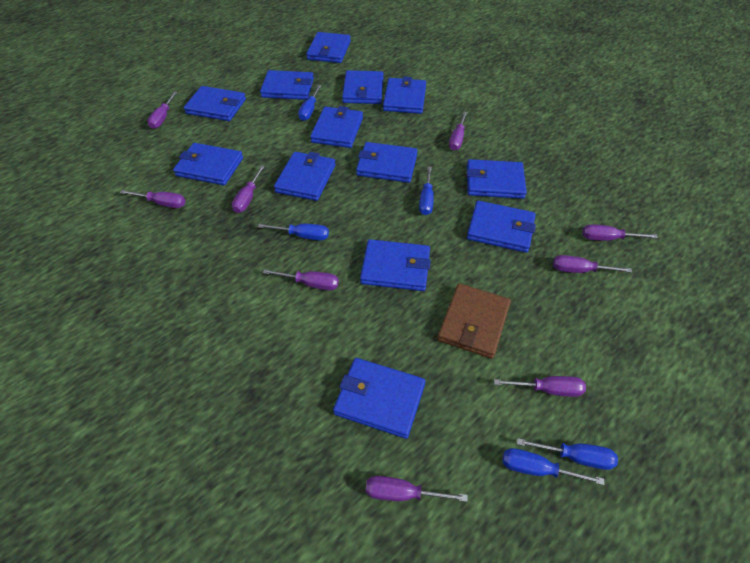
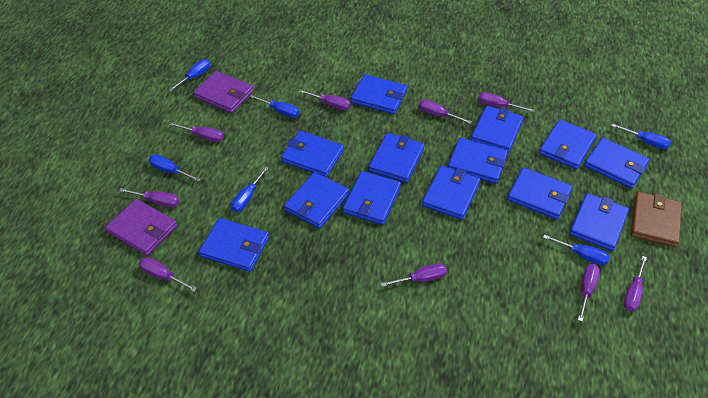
blue screwdriver: 5 -> 6
purple wallet: 0 -> 2

